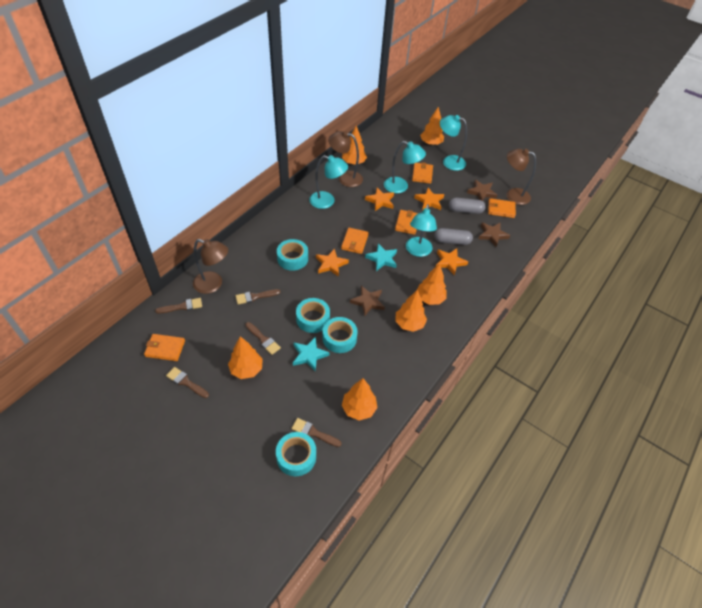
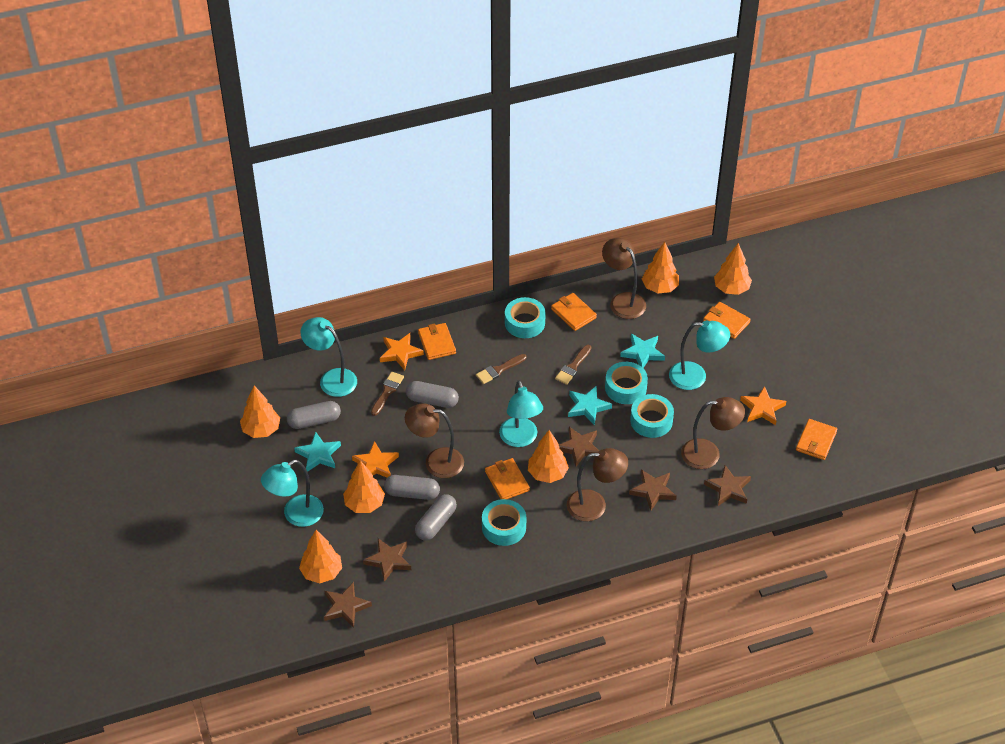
brown brush: 5 -> 3
brown lamp: 3 -> 4
brown star: 3 -> 5
grey capsule: 2 -> 4
orange star: 4 -> 3
turquoise star: 2 -> 3

